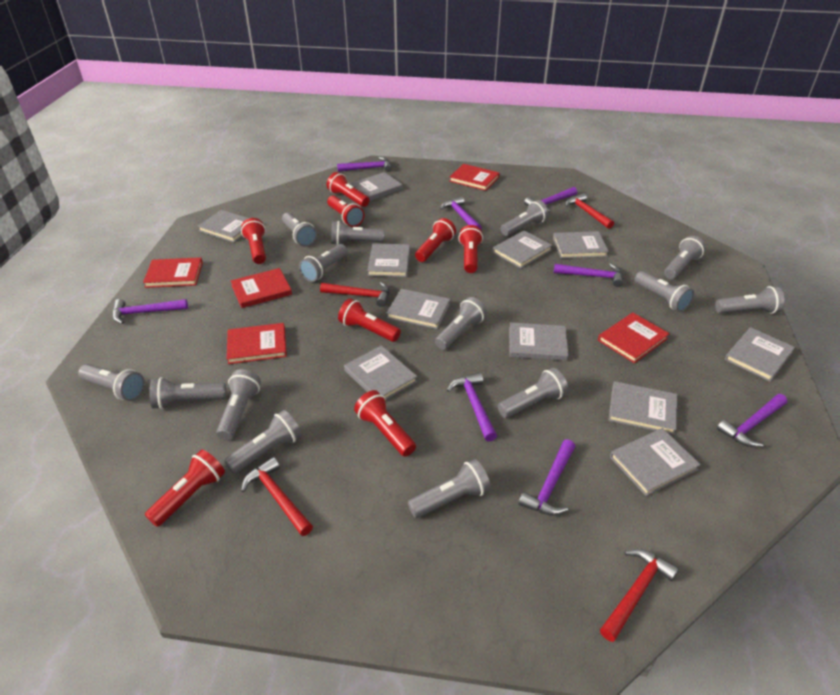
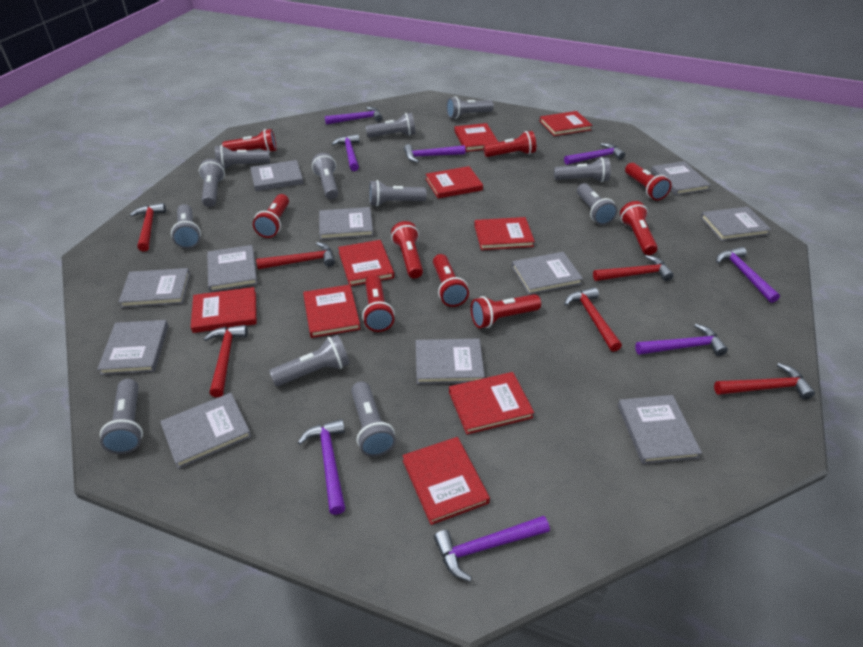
grey flashlight: 14 -> 12
red book: 5 -> 9
red flashlight: 8 -> 9
red hammer: 4 -> 6

